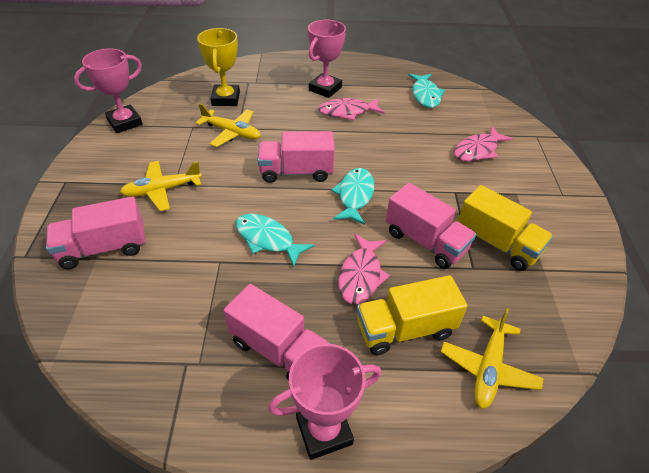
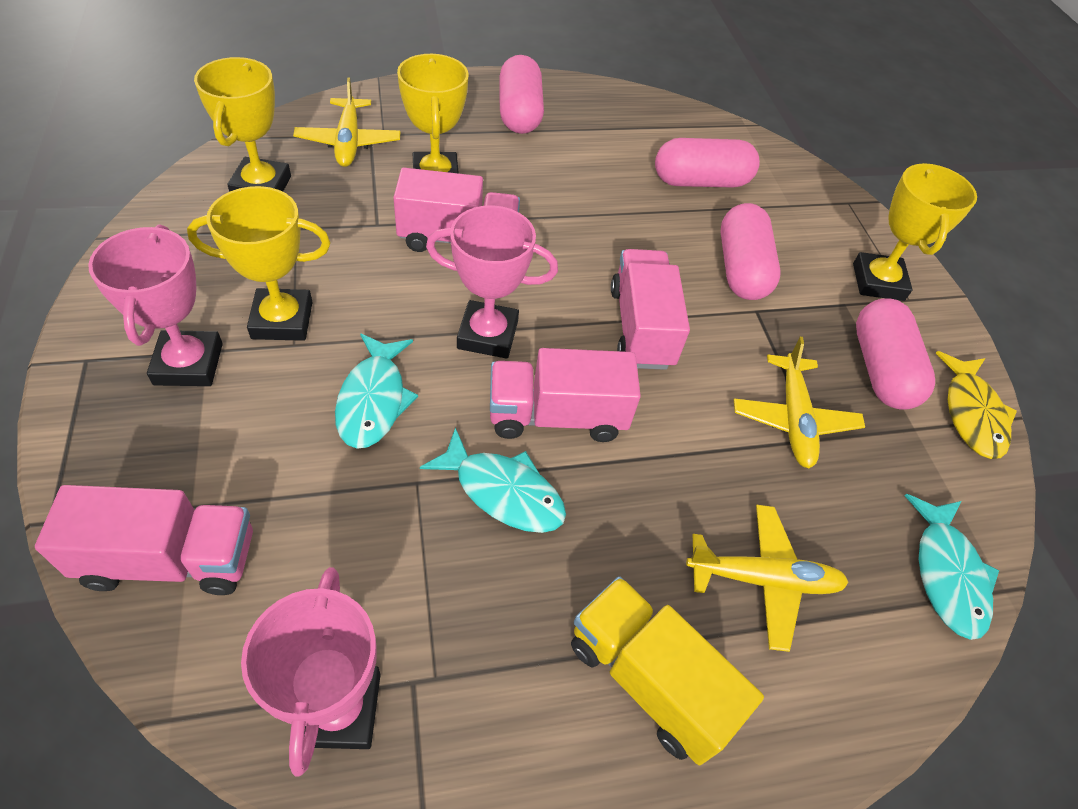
pink capsule: 0 -> 4
pink fish: 3 -> 0
yellow fish: 0 -> 1
yellow trophy: 1 -> 4
yellow truck: 2 -> 1

